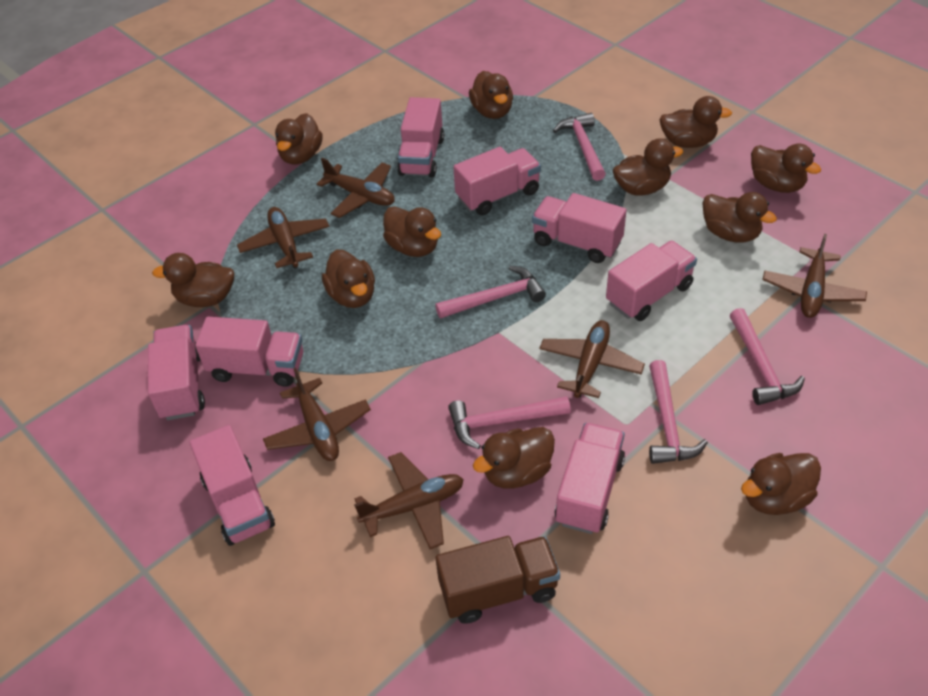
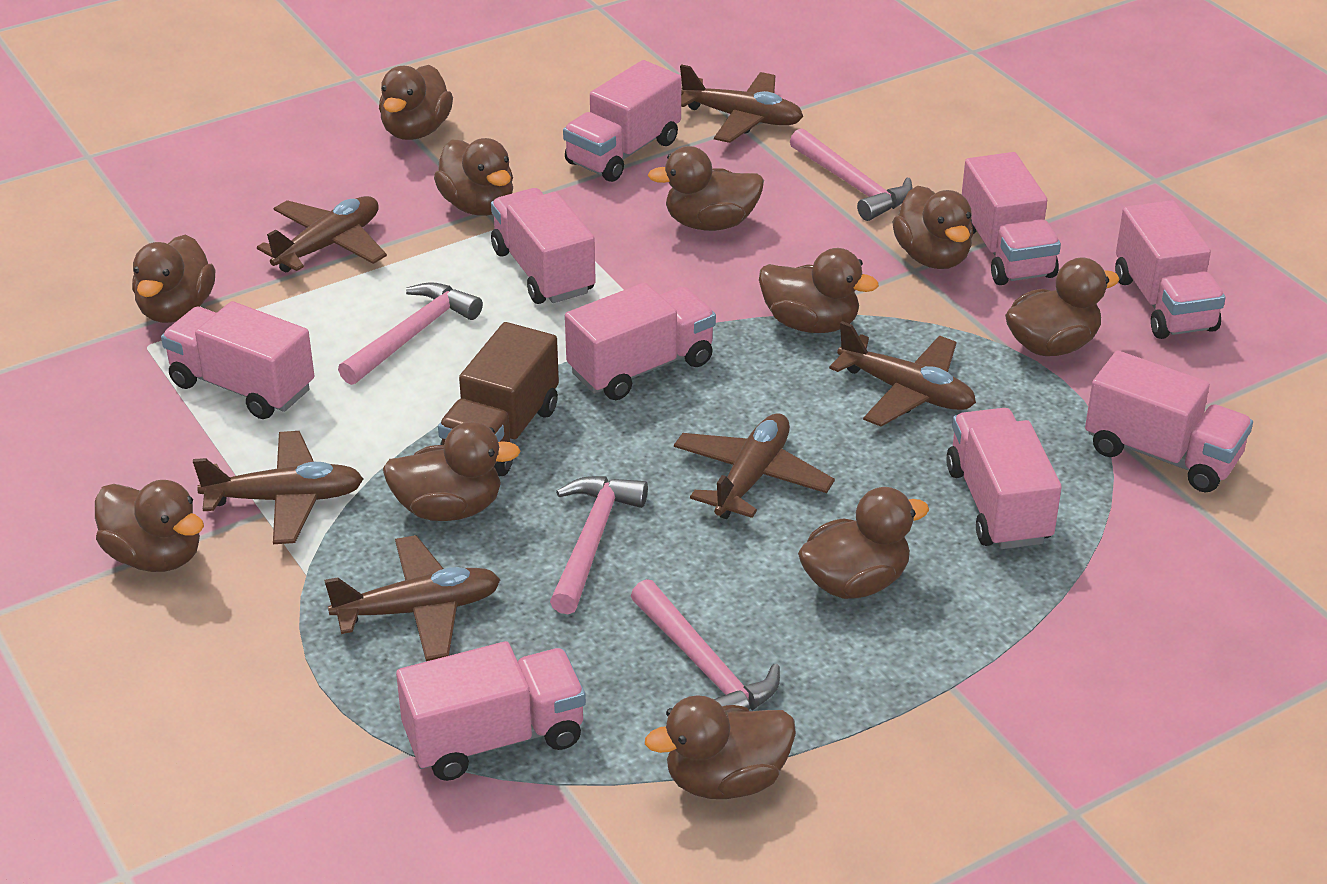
pink hammer: 5 -> 4
pink truck: 8 -> 9

